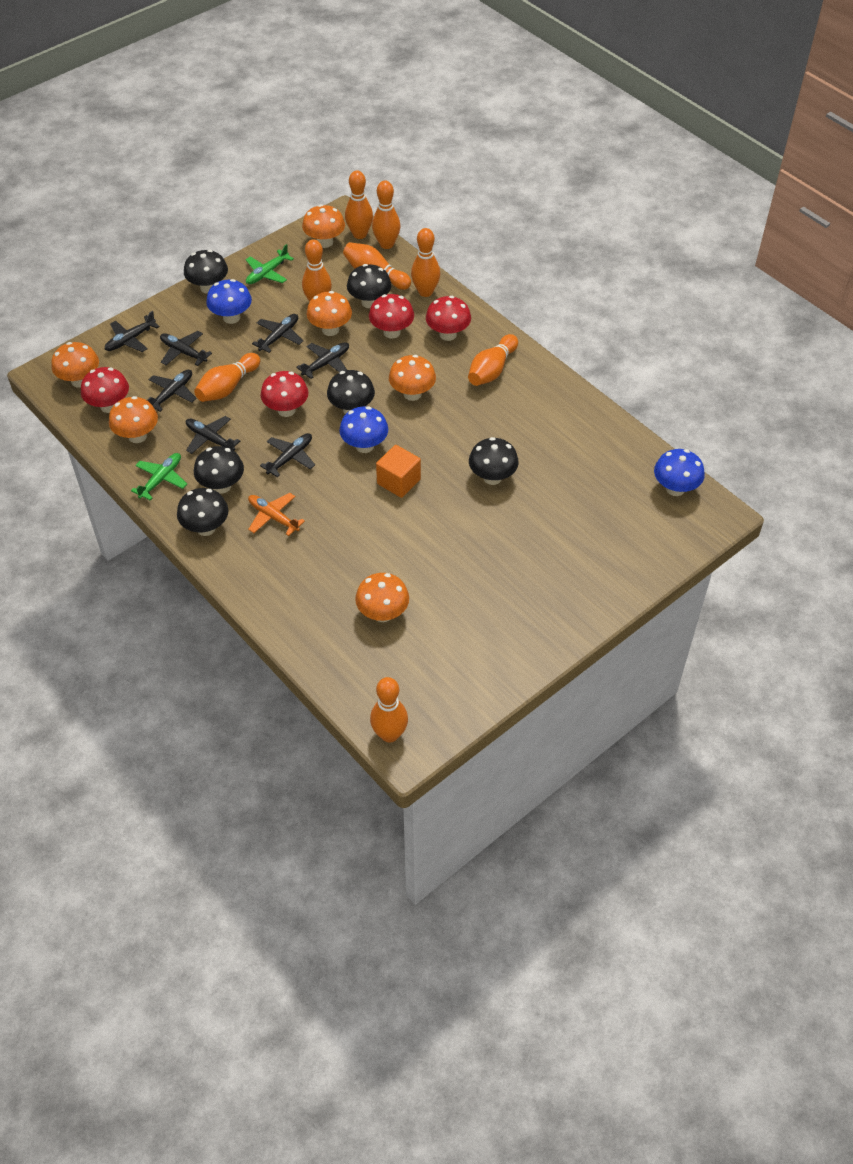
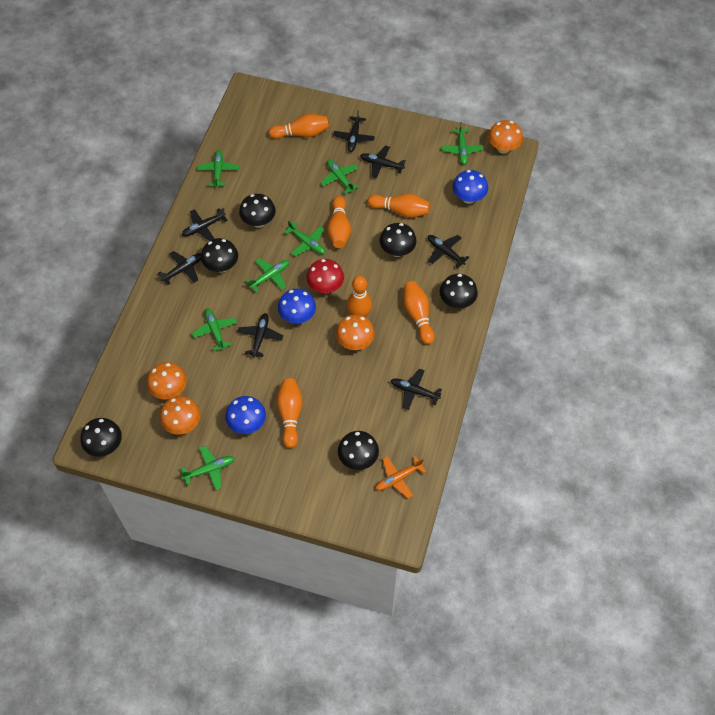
green plane: 2 -> 7
orange bowling pin: 8 -> 6
orange cube: 1 -> 0
orange mushroom: 6 -> 4
red mushroom: 4 -> 1

